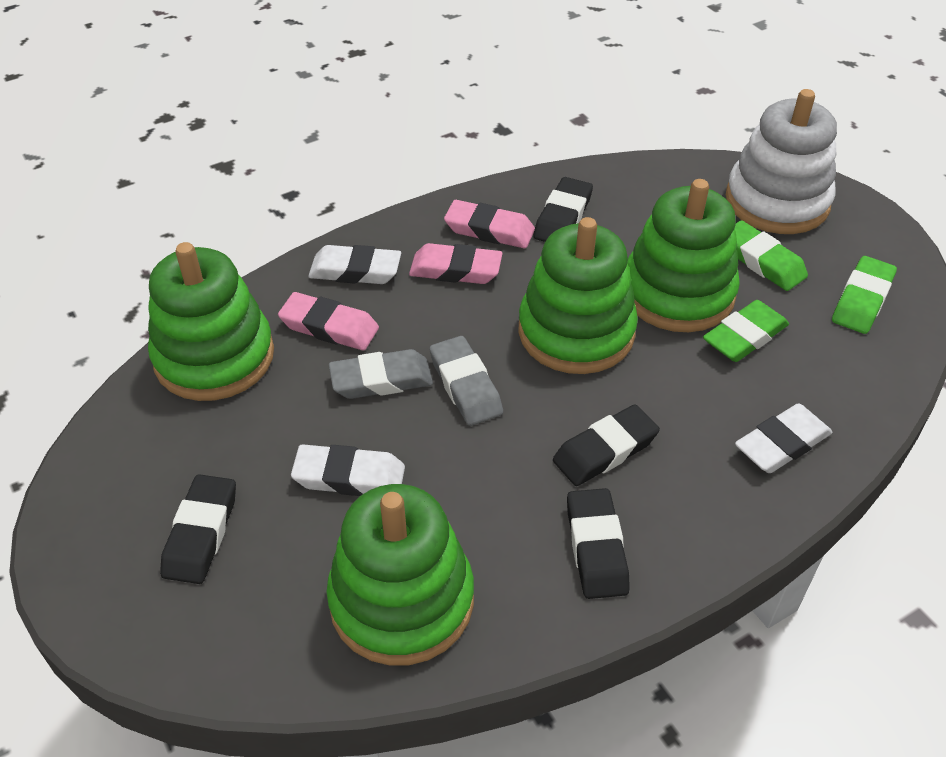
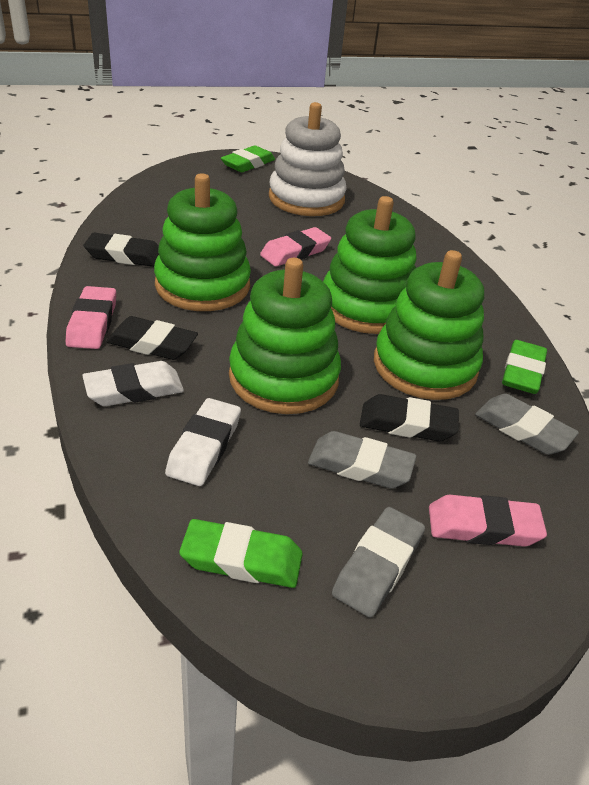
black eraser: 4 -> 3
grey eraser: 2 -> 3
white eraser: 3 -> 2

